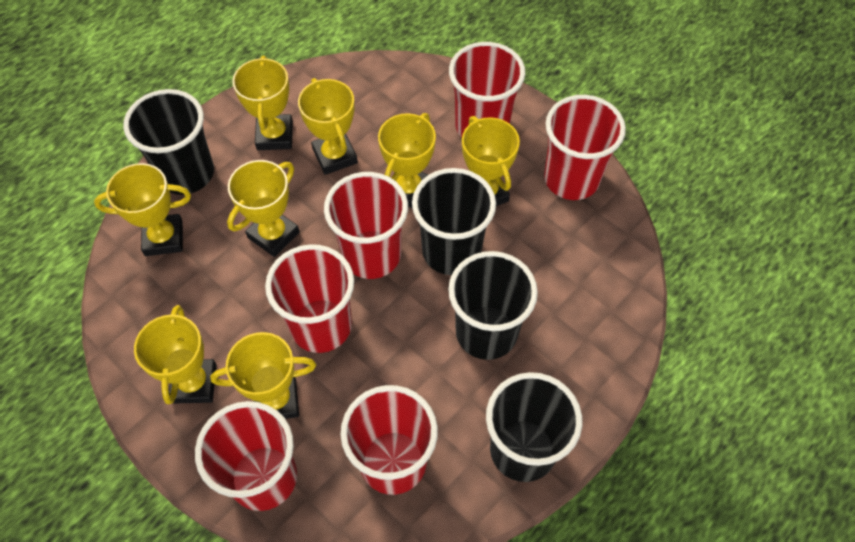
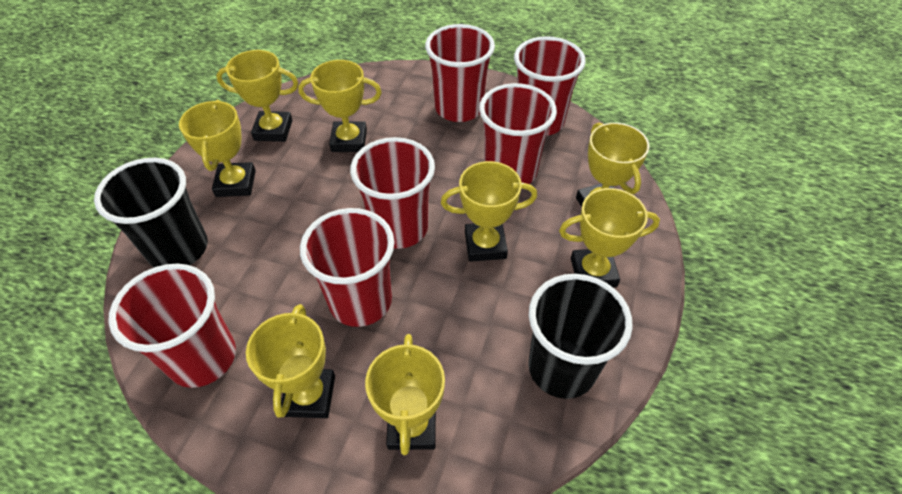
black cup: 4 -> 2

